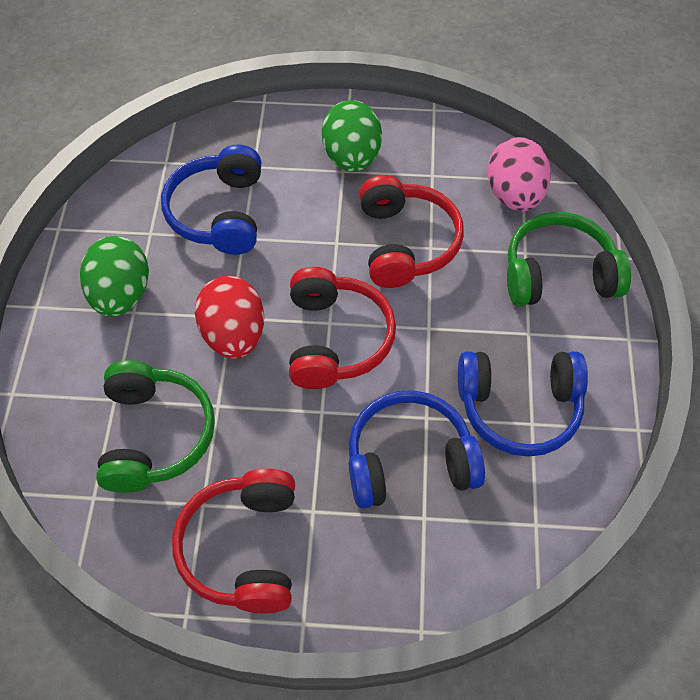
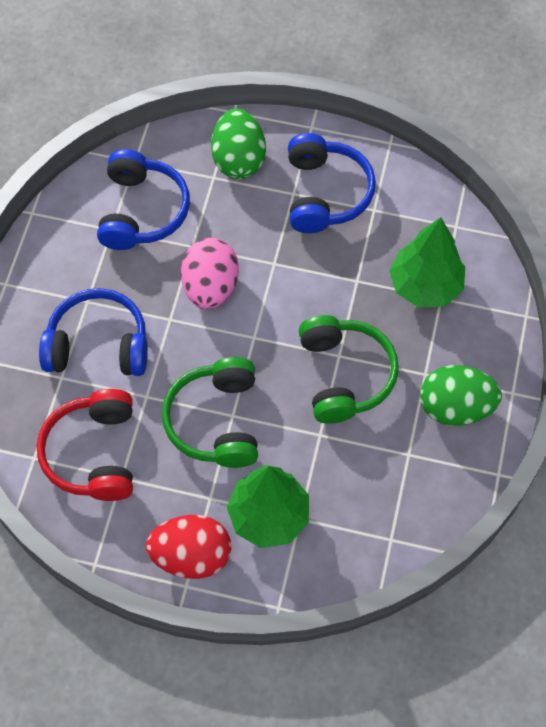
green tree: 0 -> 2
red headphones: 3 -> 1

